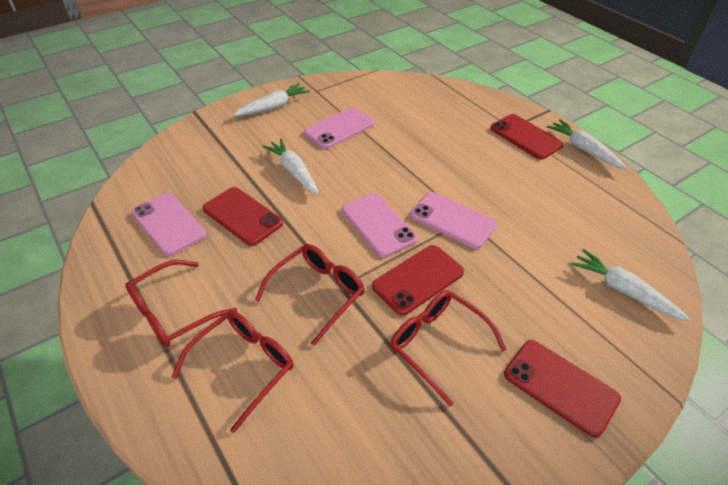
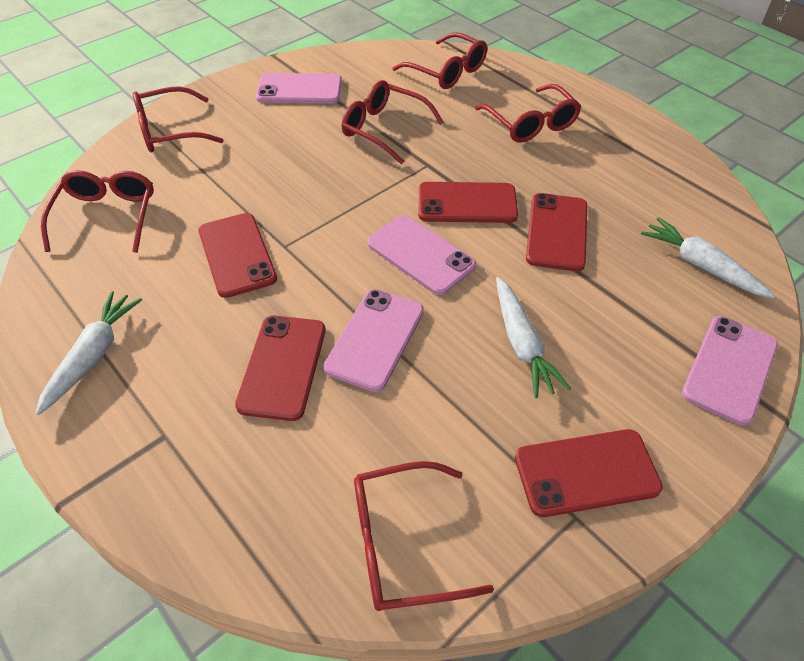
red glasses: 4 -> 6
red phone: 4 -> 5
white carrot: 4 -> 3

